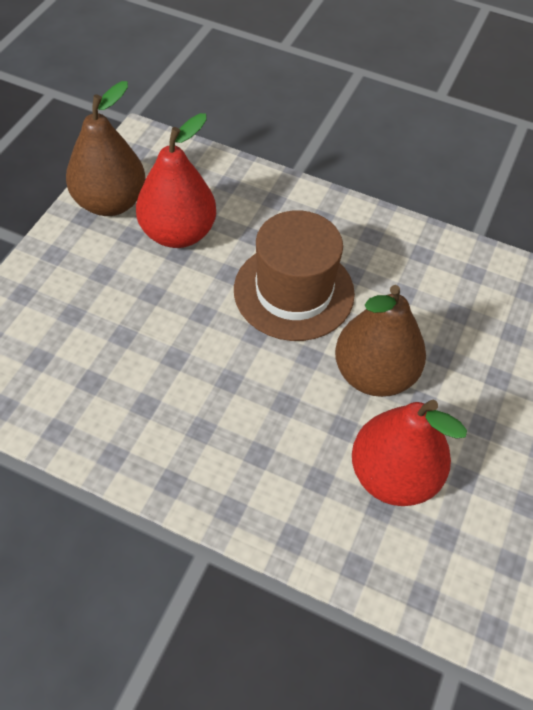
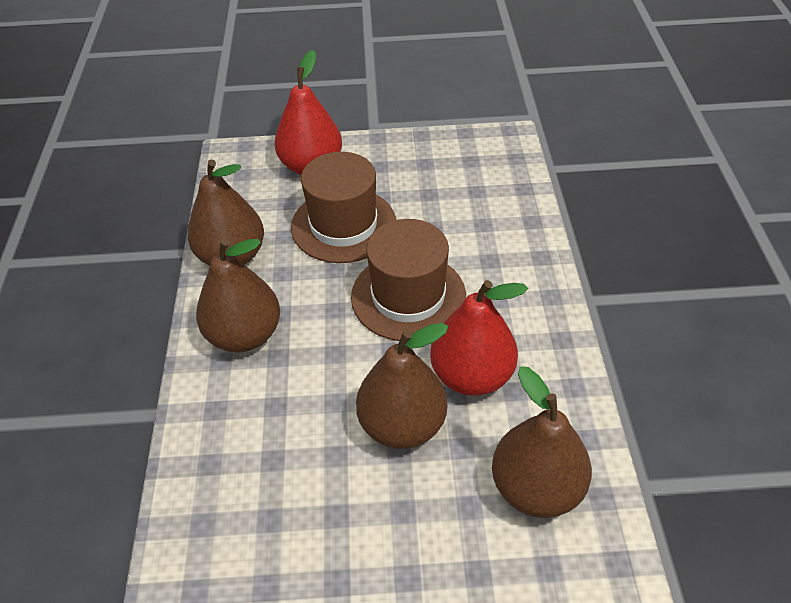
brown hat: 1 -> 2
brown pear: 2 -> 4

